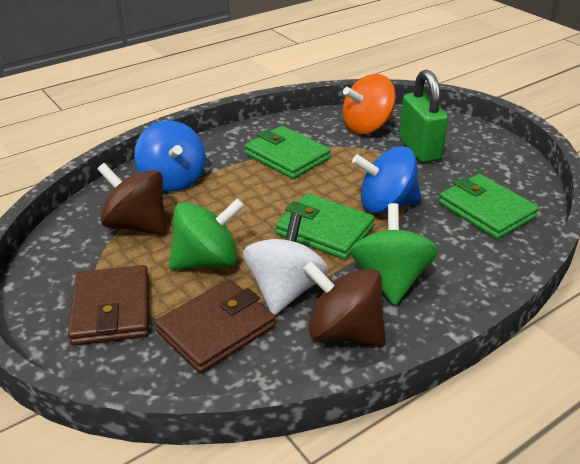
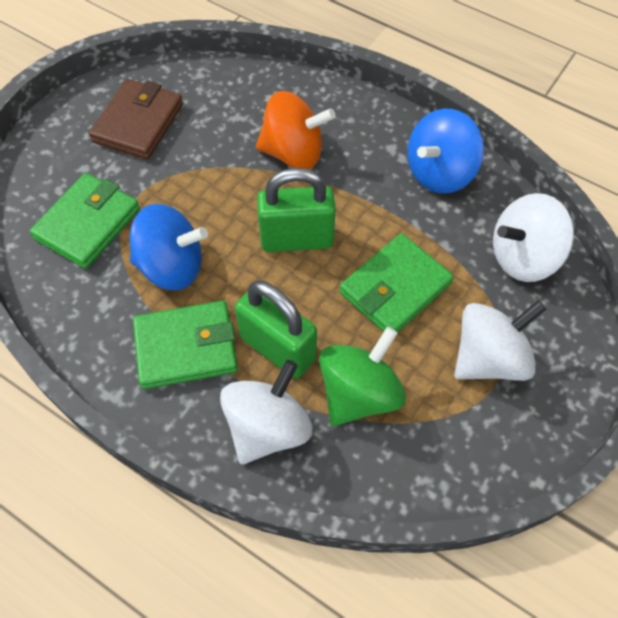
brown spinning top: 2 -> 0
brown wallet: 2 -> 1
green padlock: 1 -> 2
green spinning top: 2 -> 1
white spinning top: 1 -> 3

